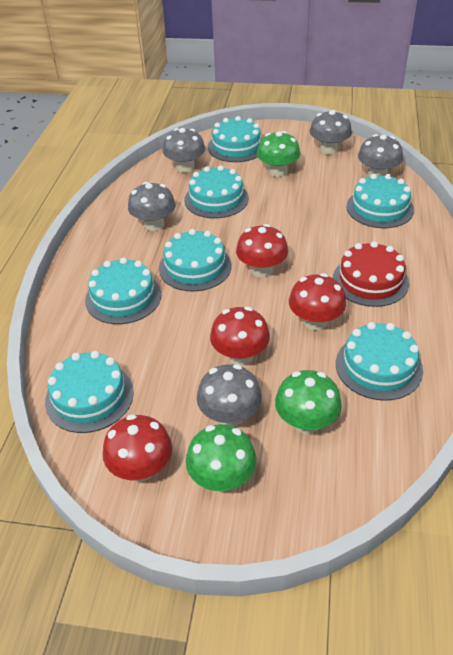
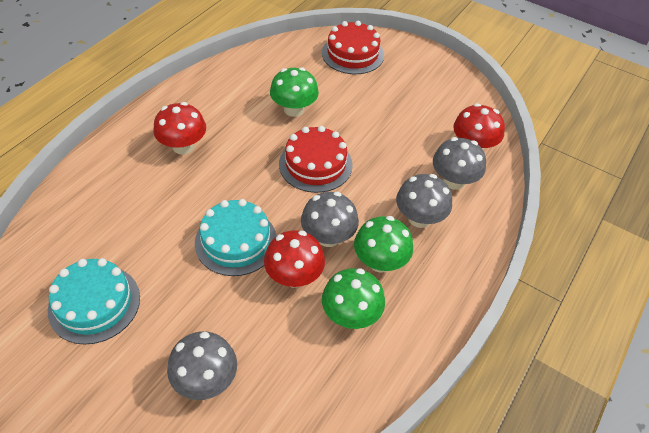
grey mushroom: 5 -> 4
red cake: 1 -> 2
red mushroom: 4 -> 3
turquoise cake: 7 -> 2

